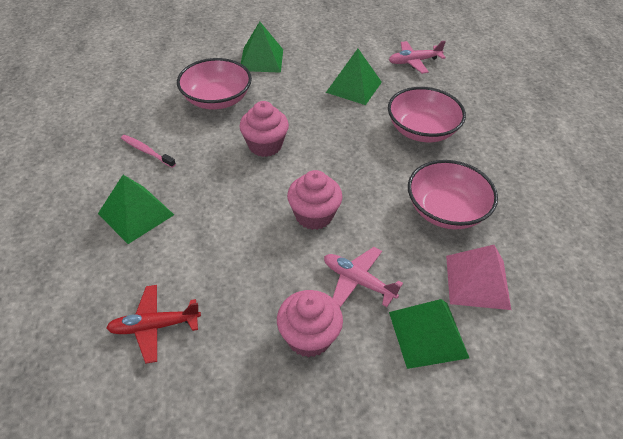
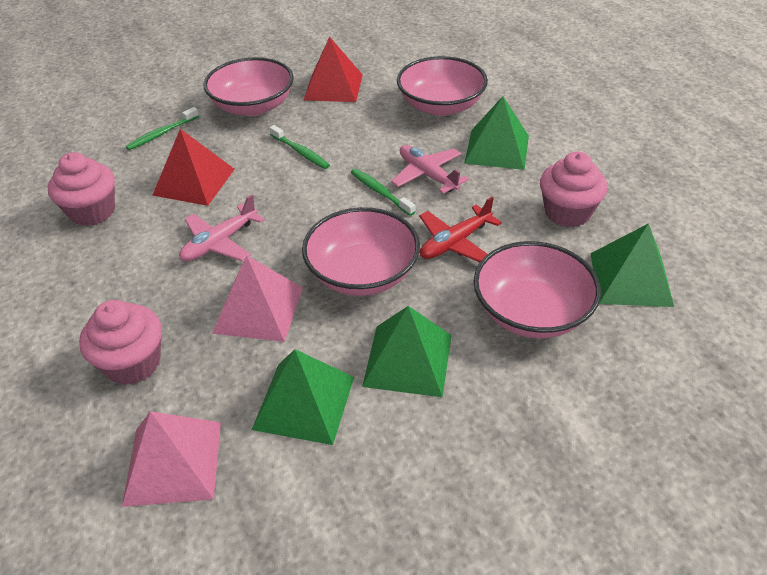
green toothbrush: 0 -> 3
pink bowl: 3 -> 4
pink pyramid: 1 -> 2
pink toothbrush: 1 -> 0
red pyramid: 0 -> 2

